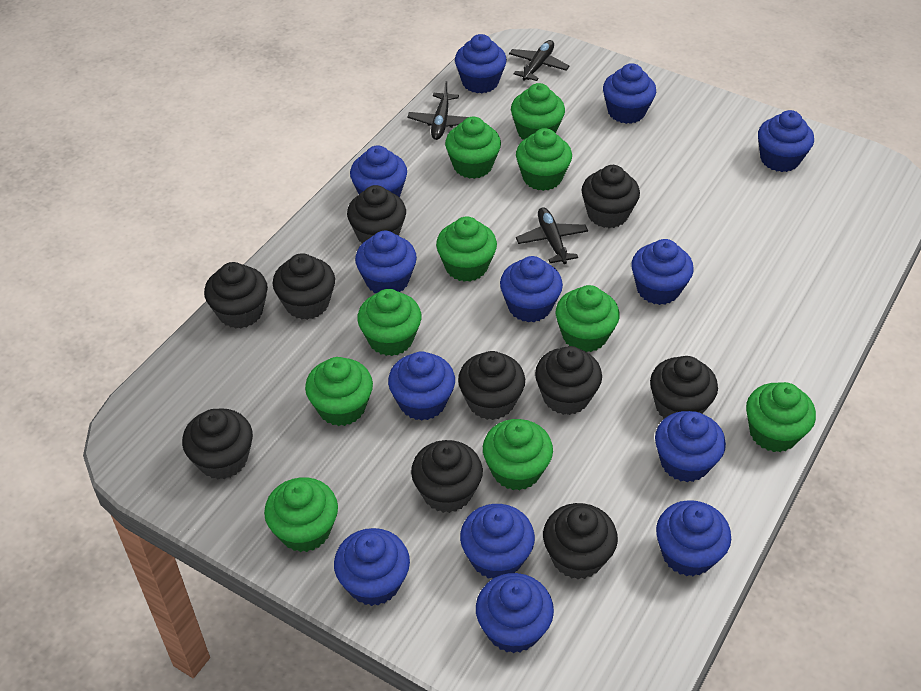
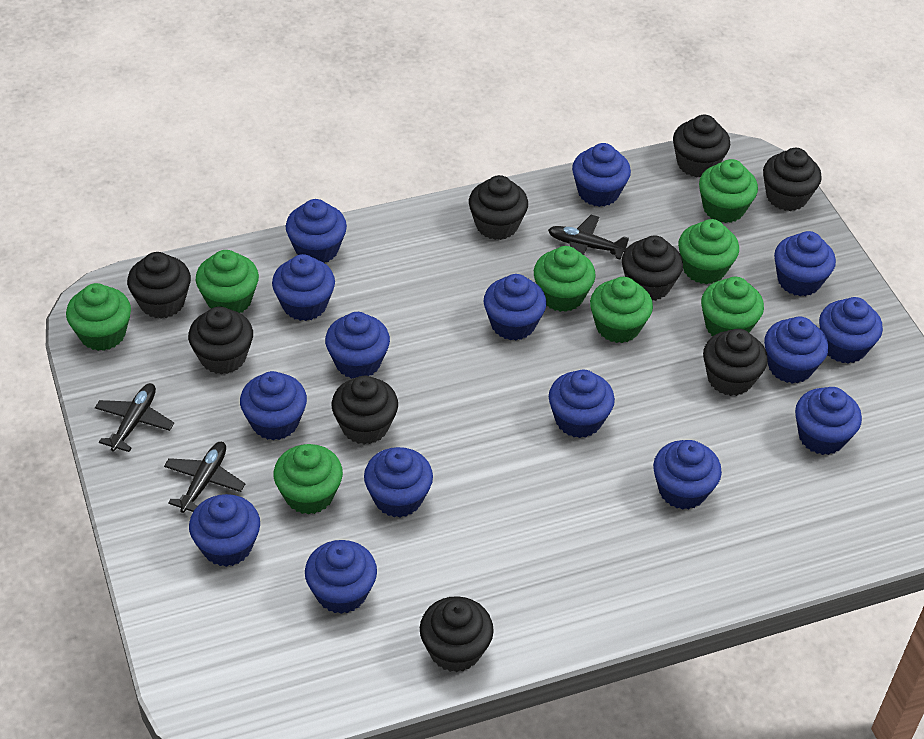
black cupcake: 10 -> 9
blue cupcake: 13 -> 15
green cupcake: 10 -> 8

